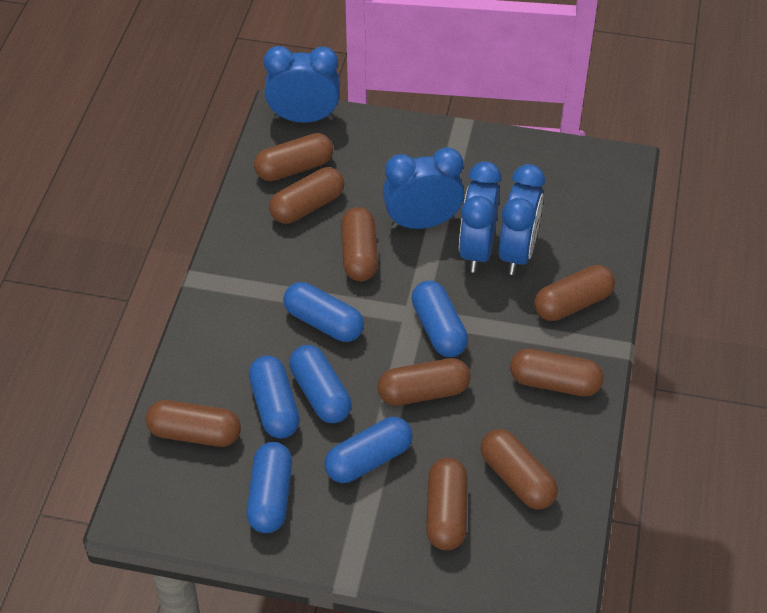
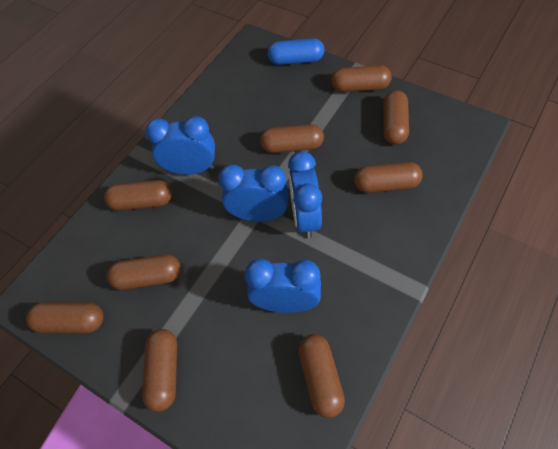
blue capsule: 6 -> 1

